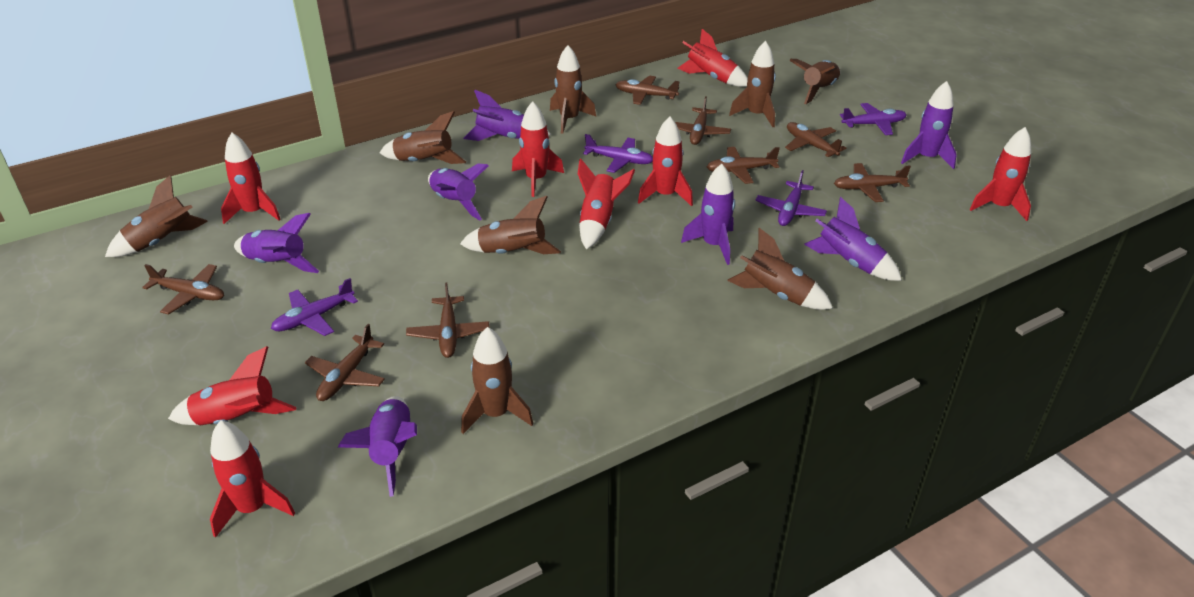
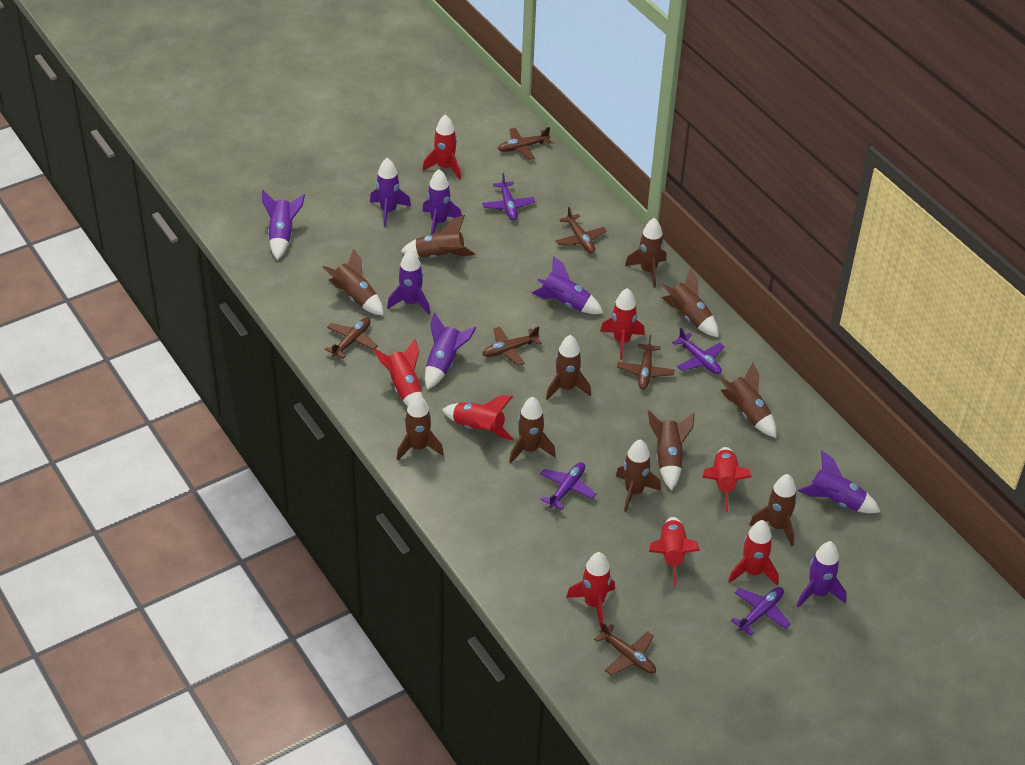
brown plane: 8 -> 6
brown rocket: 8 -> 11
purple rocket: 7 -> 8

